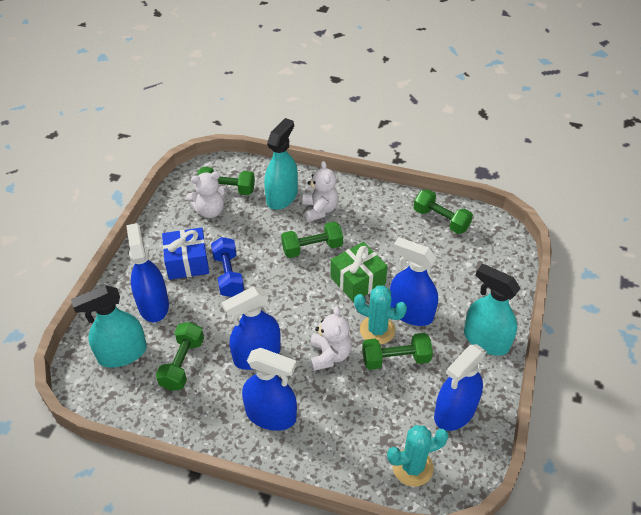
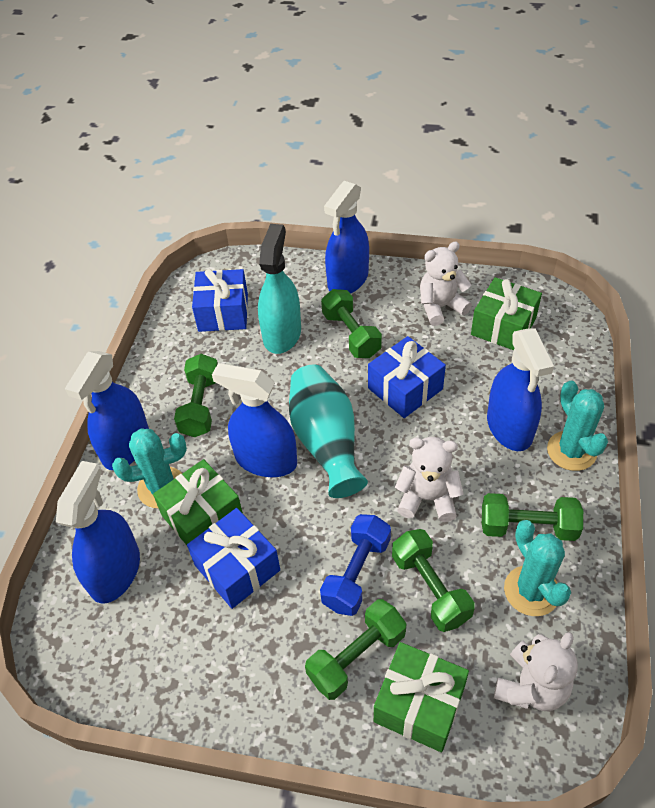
blue gift: 1 -> 3
green gift: 1 -> 3
turquoise cactus: 2 -> 3
turquoise spray bottle: 3 -> 1
turquoise vase: 0 -> 1

